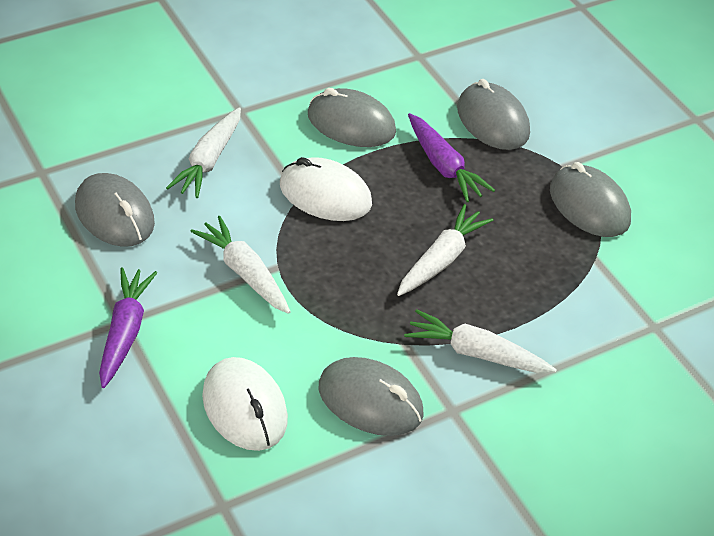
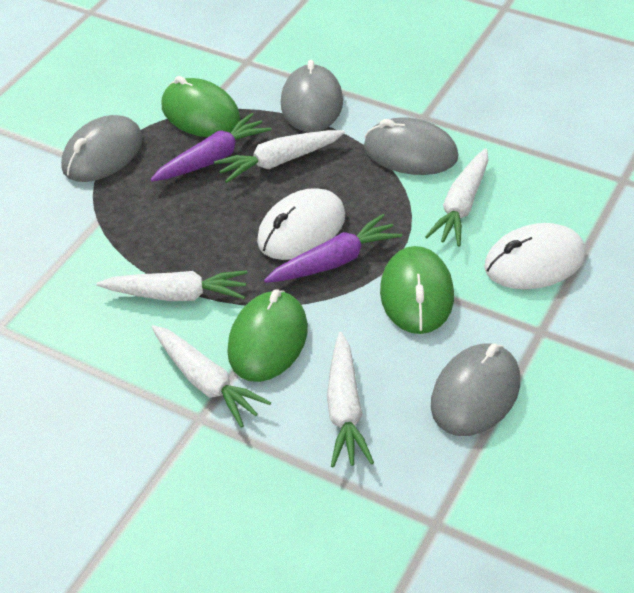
green mouse: 0 -> 3
grey mouse: 5 -> 4
white carrot: 4 -> 5

